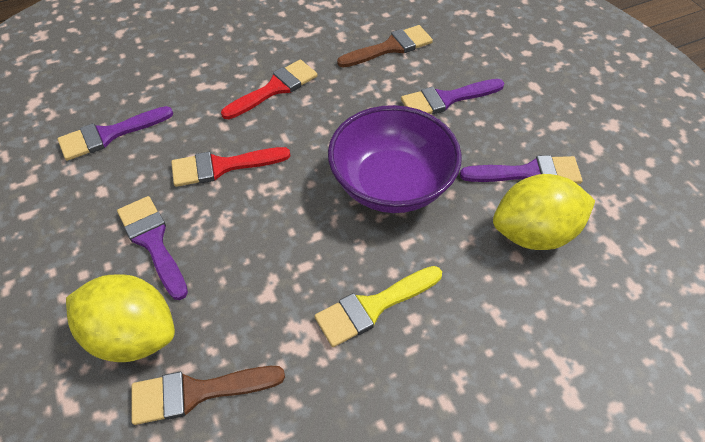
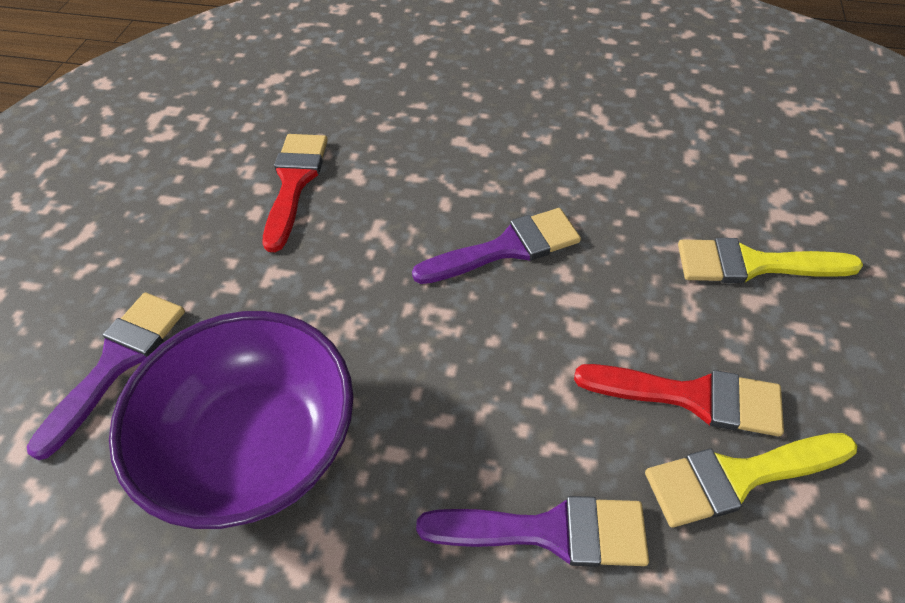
brown brush: 2 -> 0
purple brush: 4 -> 3
yellow brush: 1 -> 2
yellow lemon: 2 -> 0

